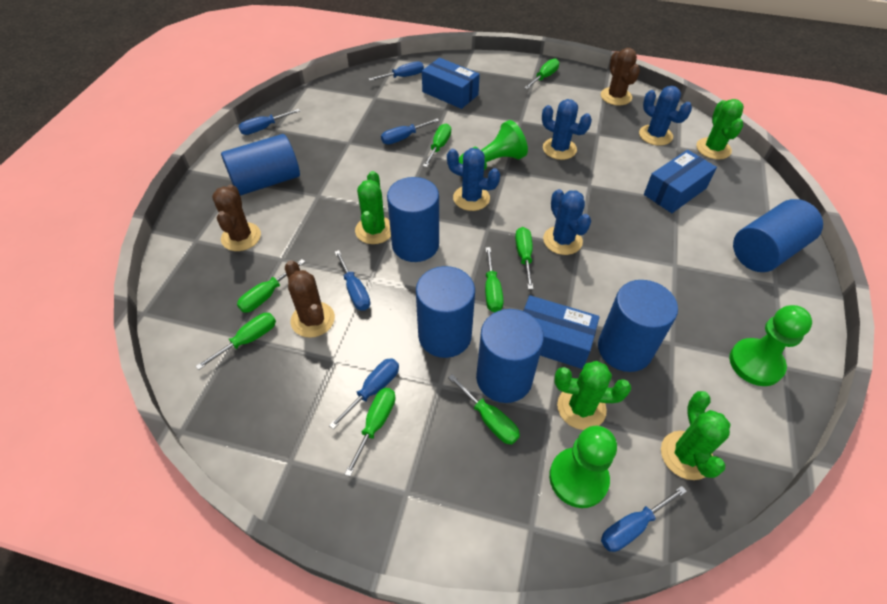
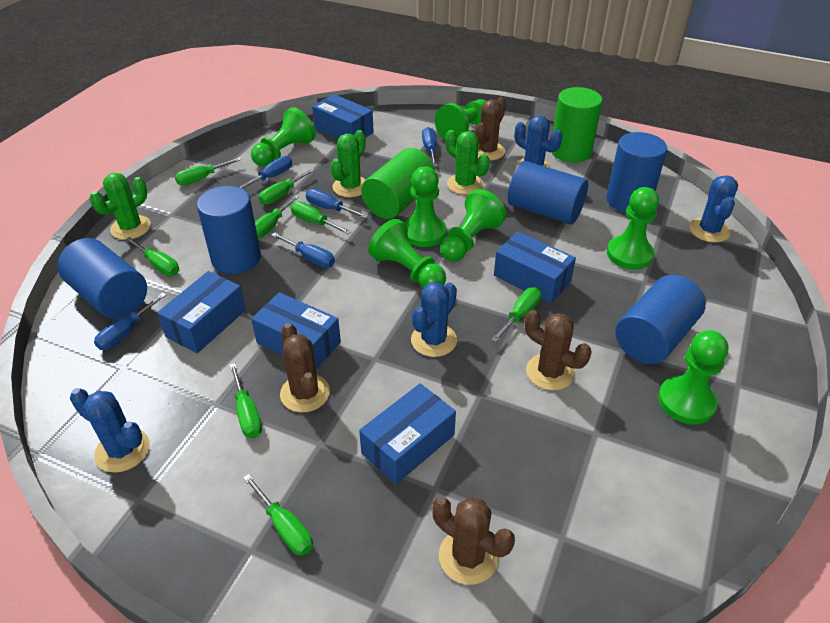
blue box: 3 -> 5
blue cylinder: 6 -> 5
blue screwdriver: 6 -> 5
brown cactus: 3 -> 4
green cactus: 4 -> 3
green cylinder: 0 -> 2
green pawn: 3 -> 7

